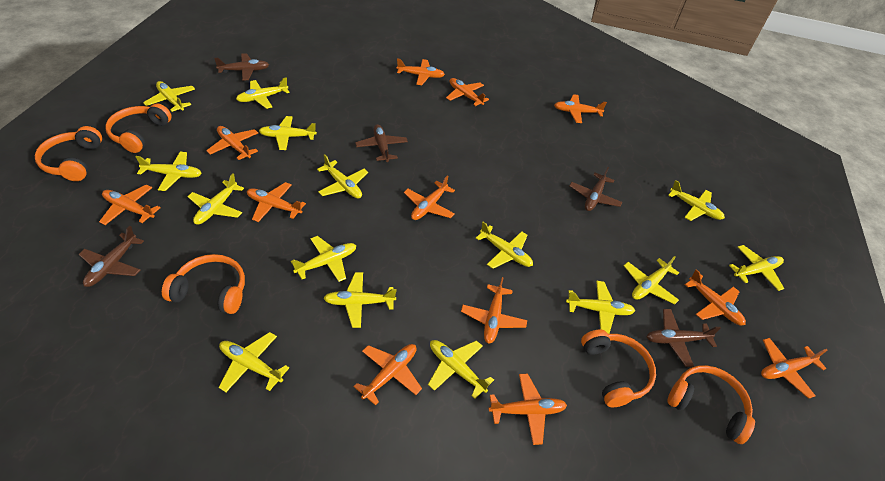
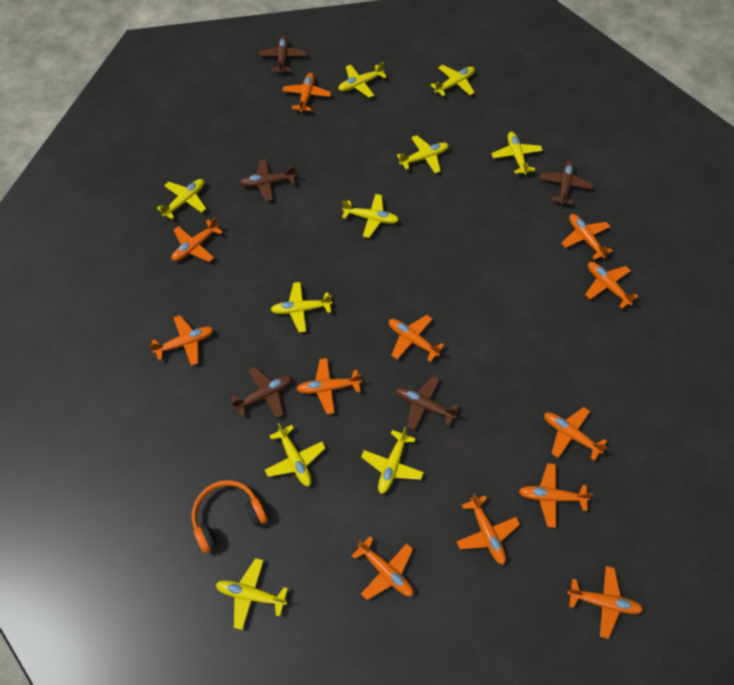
orange headphones: 5 -> 1
yellow plane: 15 -> 10

